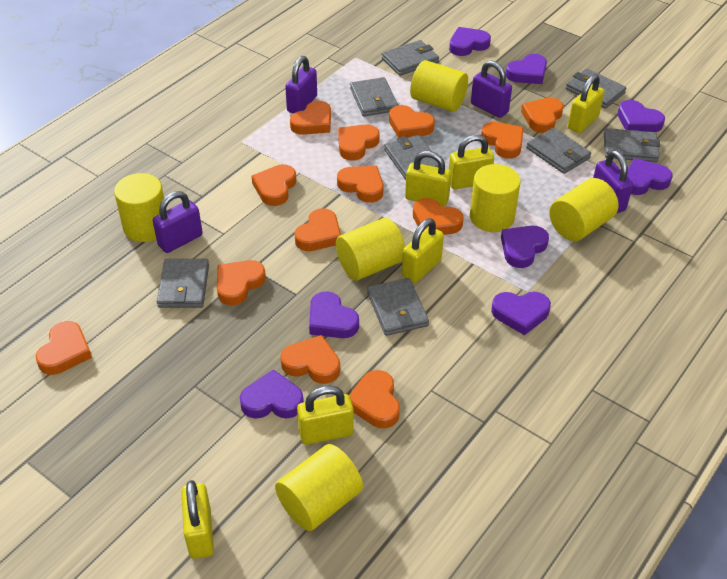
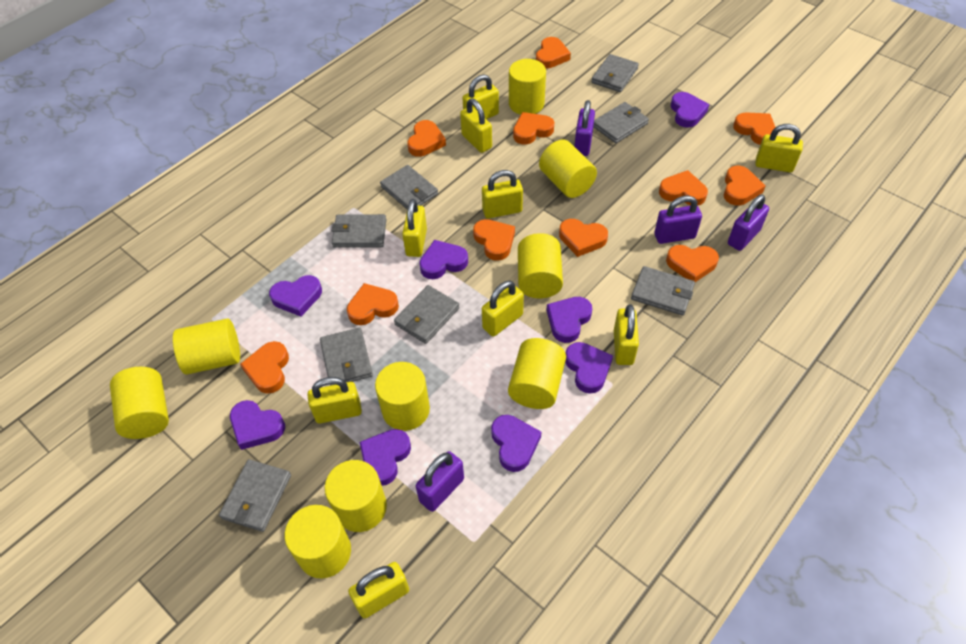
orange heart: 13 -> 11
yellow cylinder: 6 -> 9
yellow padlock: 6 -> 9

